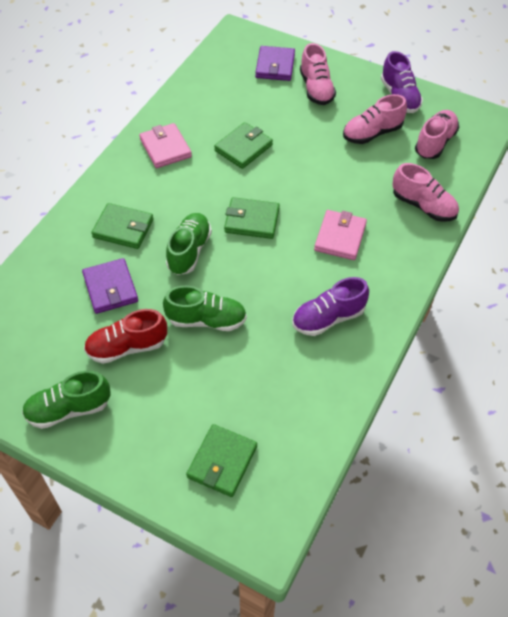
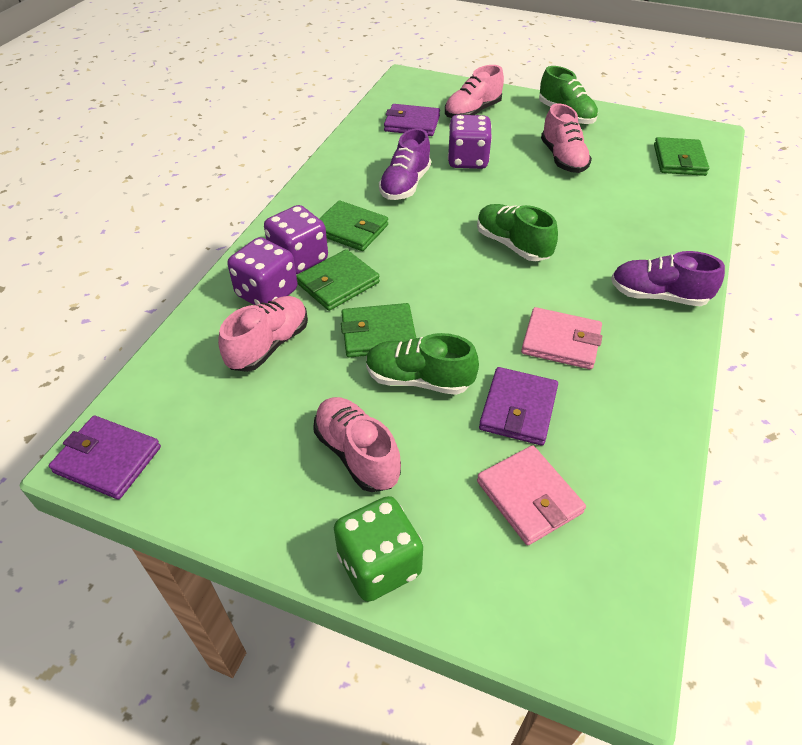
green dice: 0 -> 1
purple dice: 0 -> 3
purple wallet: 2 -> 3
red shoe: 1 -> 0

